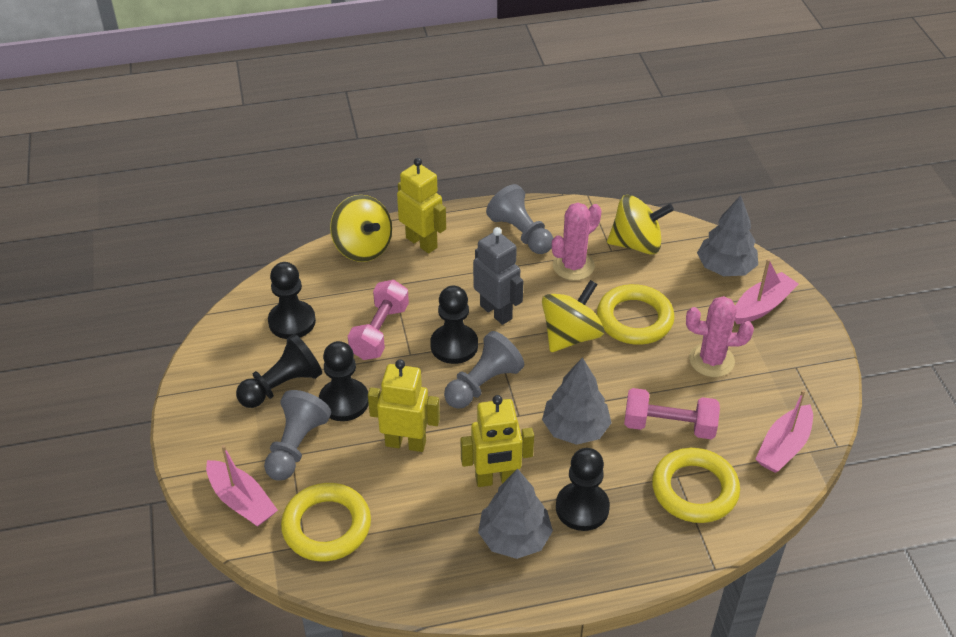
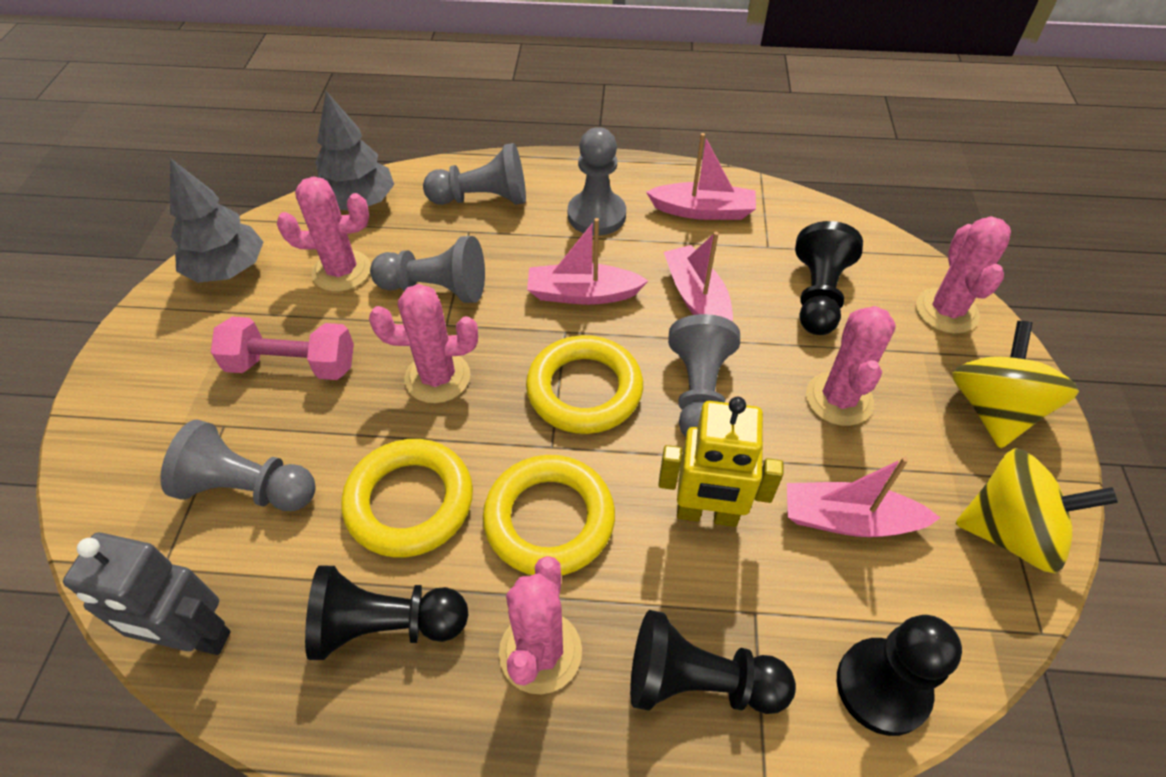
black pawn: 5 -> 4
grey pawn: 3 -> 5
grey tree: 3 -> 2
pink boat: 3 -> 4
pink cactus: 2 -> 5
pink dumbbell: 2 -> 1
yellow robot: 3 -> 1
yellow spinning top: 3 -> 2

